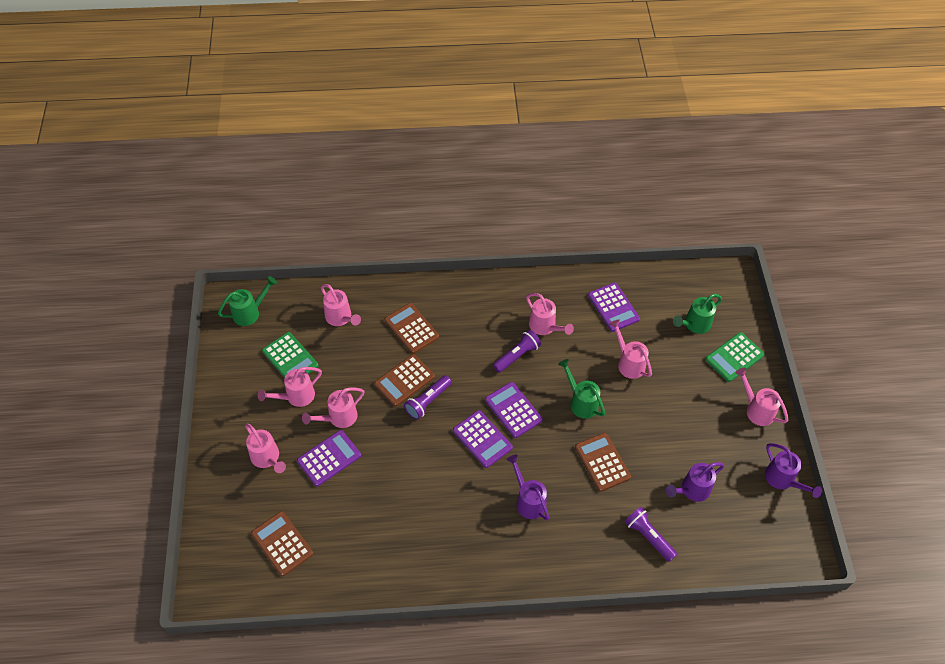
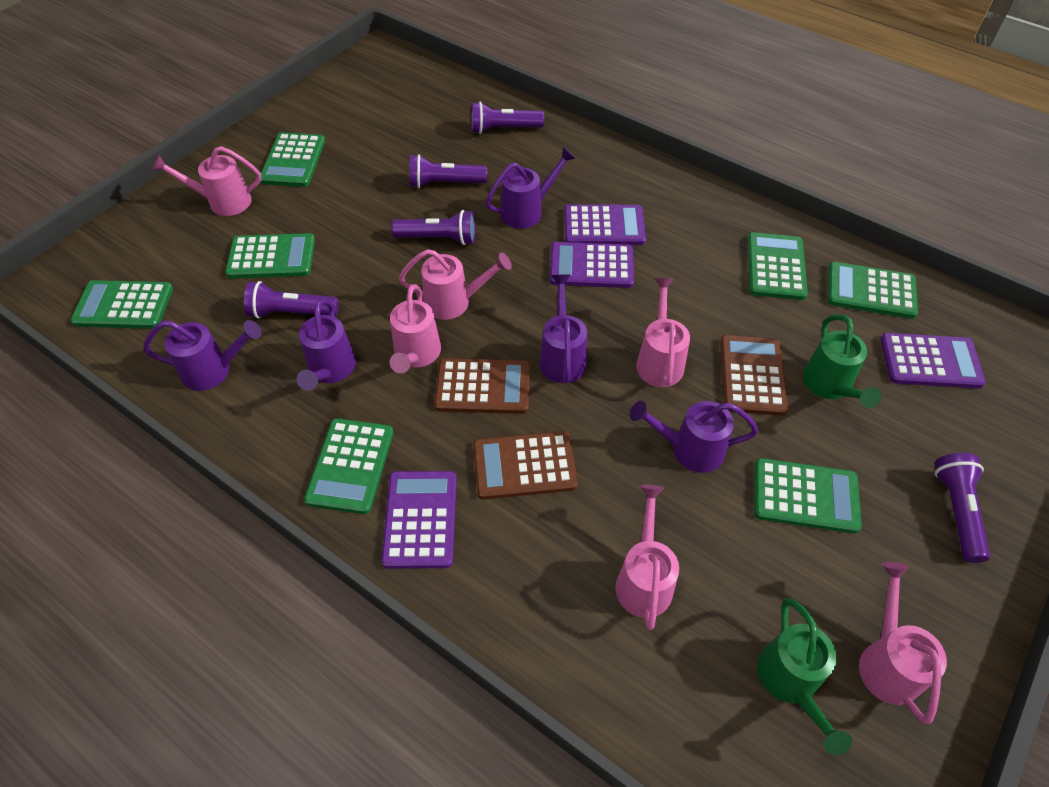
brown calculator: 4 -> 3
green calculator: 2 -> 7
green watering can: 3 -> 2
pink watering can: 7 -> 6
purple flashlight: 3 -> 5
purple watering can: 3 -> 5

